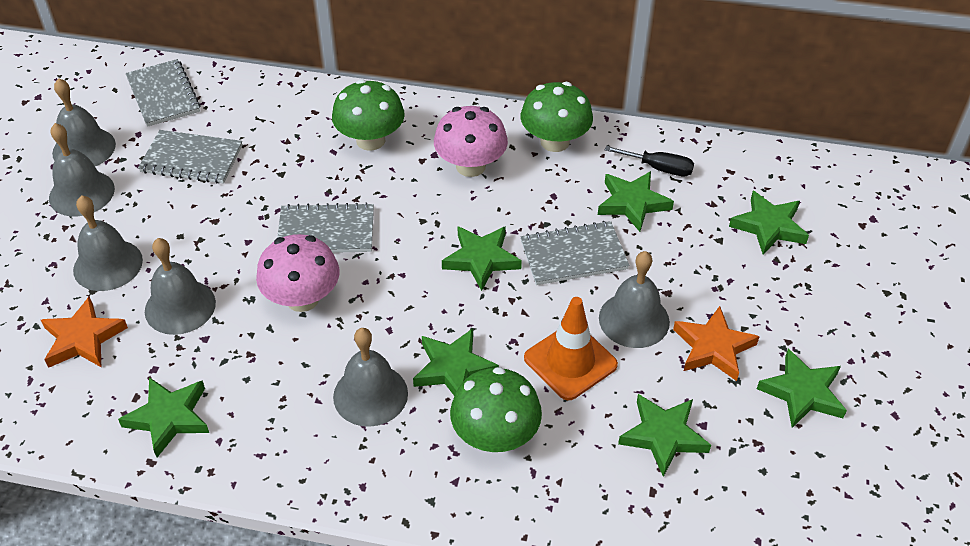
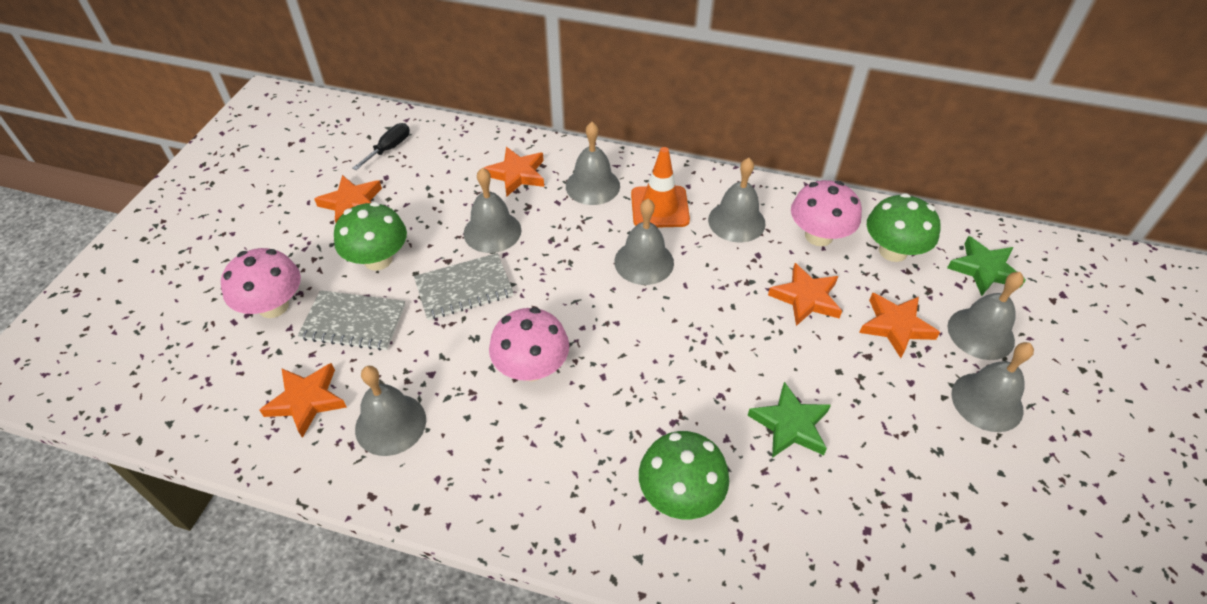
green star: 7 -> 2
grey bell: 6 -> 7
grey notebook: 4 -> 2
orange star: 2 -> 5
pink mushroom: 2 -> 3

